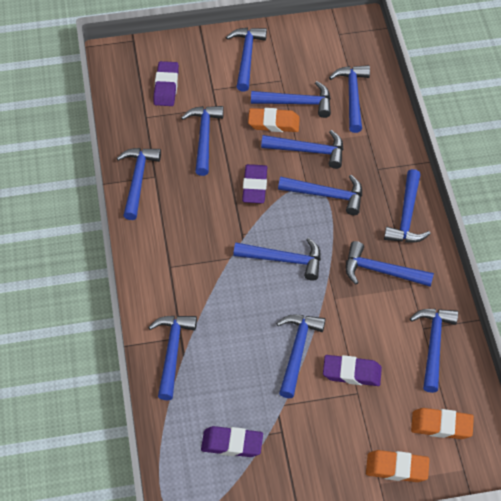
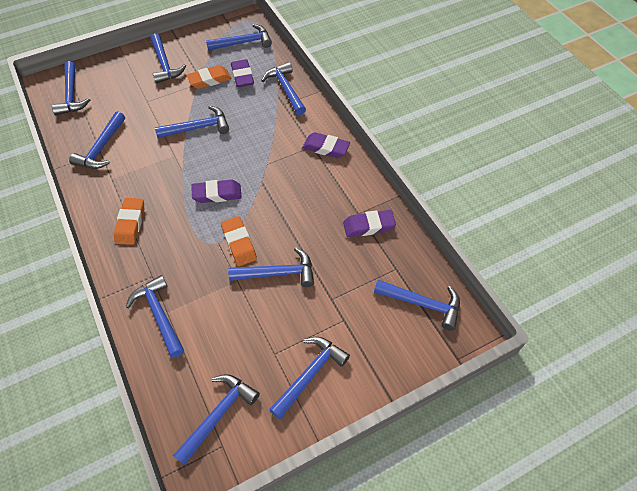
blue hammer: 13 -> 11

